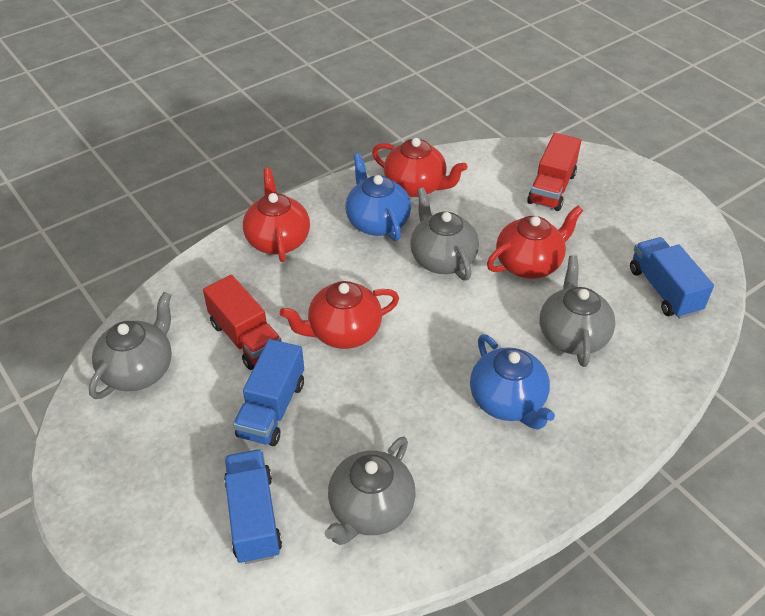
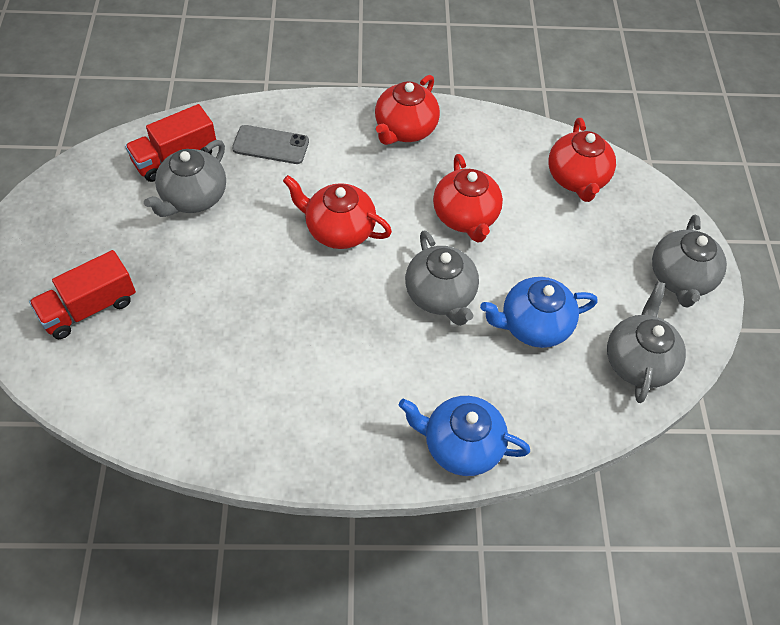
blue truck: 3 -> 0
grey phone: 0 -> 1

